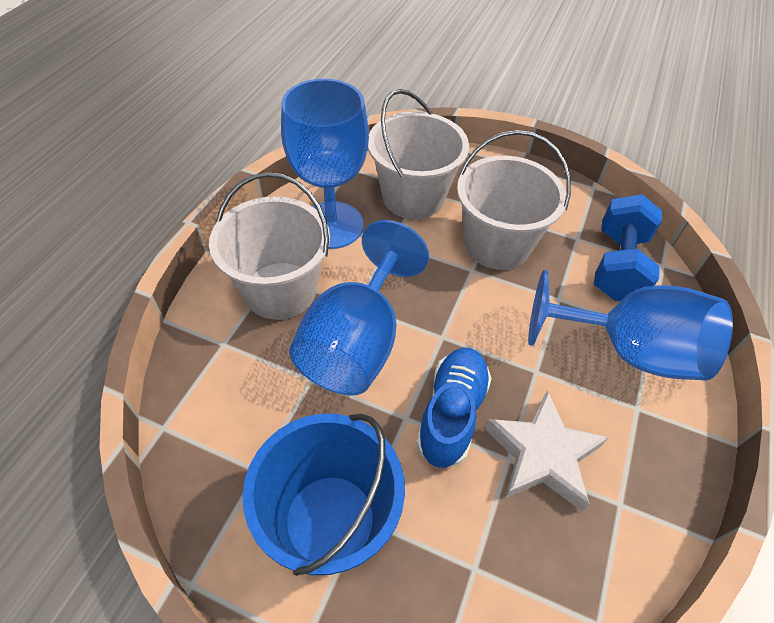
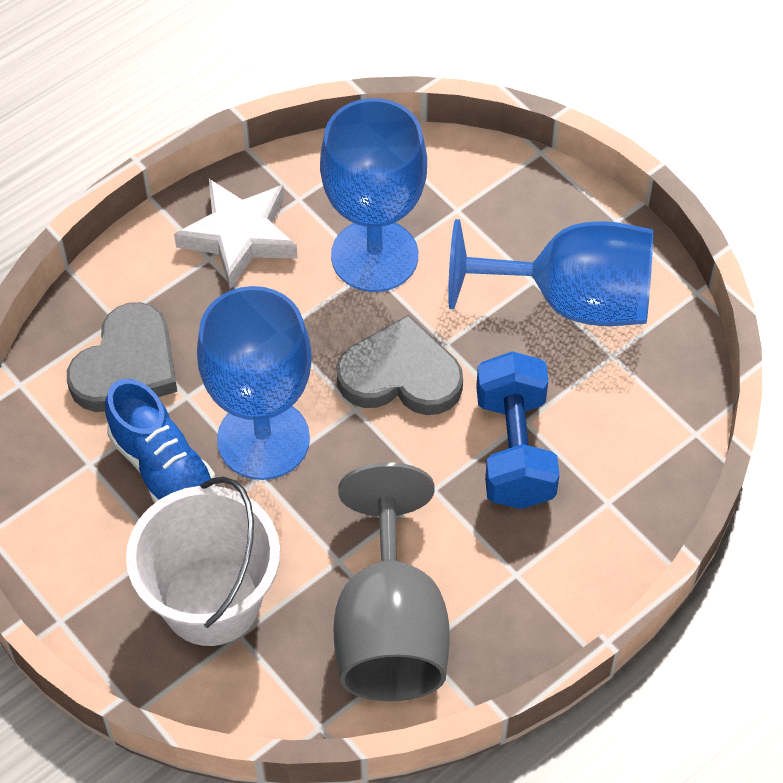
blue bucket: 1 -> 0
grey goblet: 0 -> 1
grey heart: 0 -> 2
white bucket: 3 -> 1

